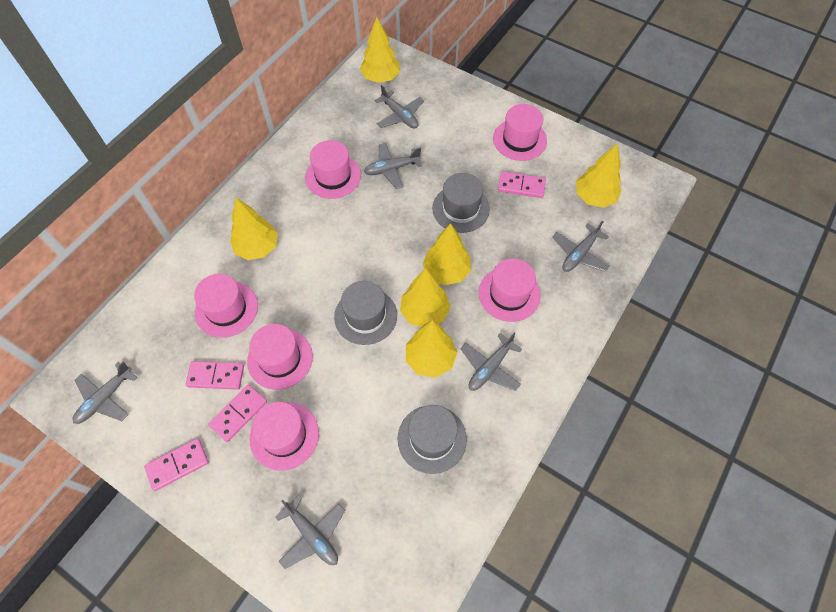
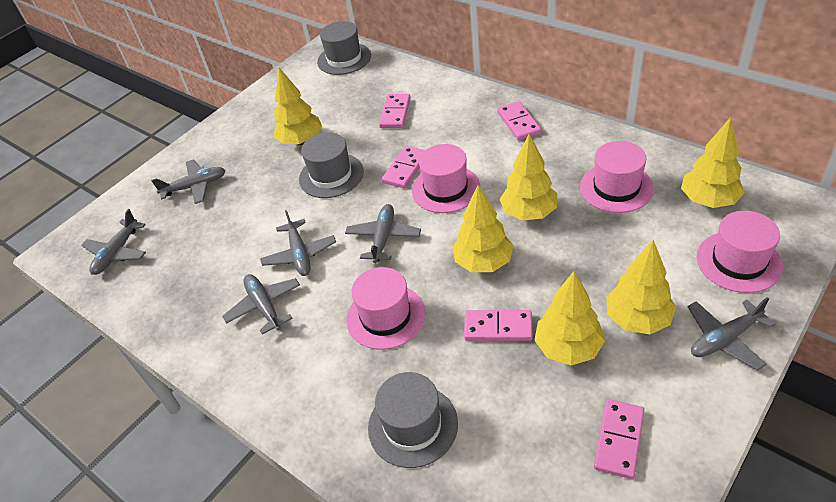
pink domino: 4 -> 5
pink hat: 6 -> 4

